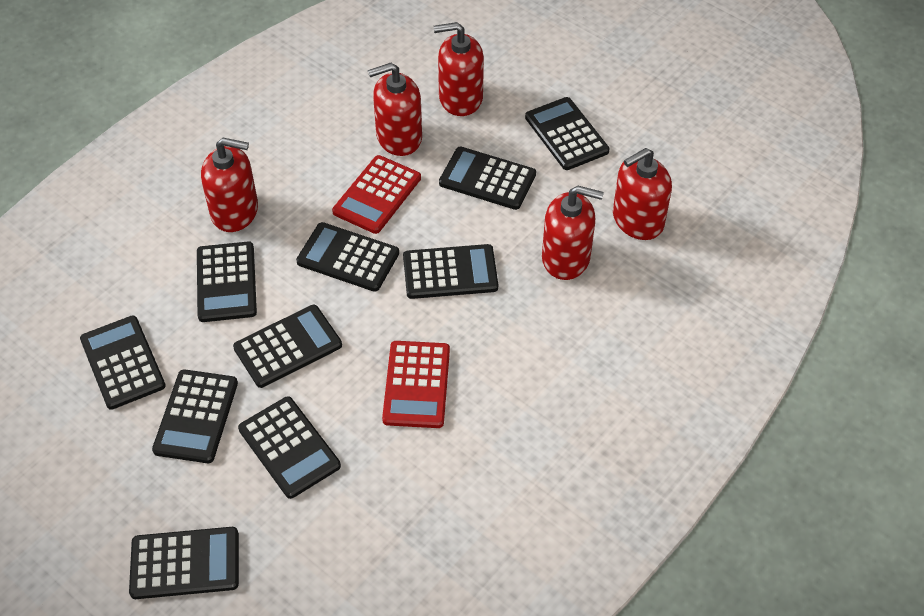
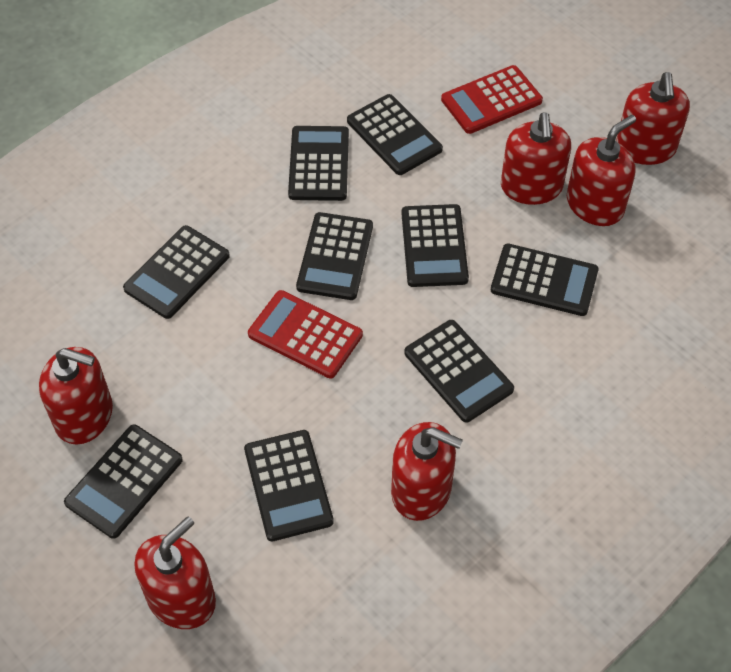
black calculator: 10 -> 9
red soap dispenser: 5 -> 6

